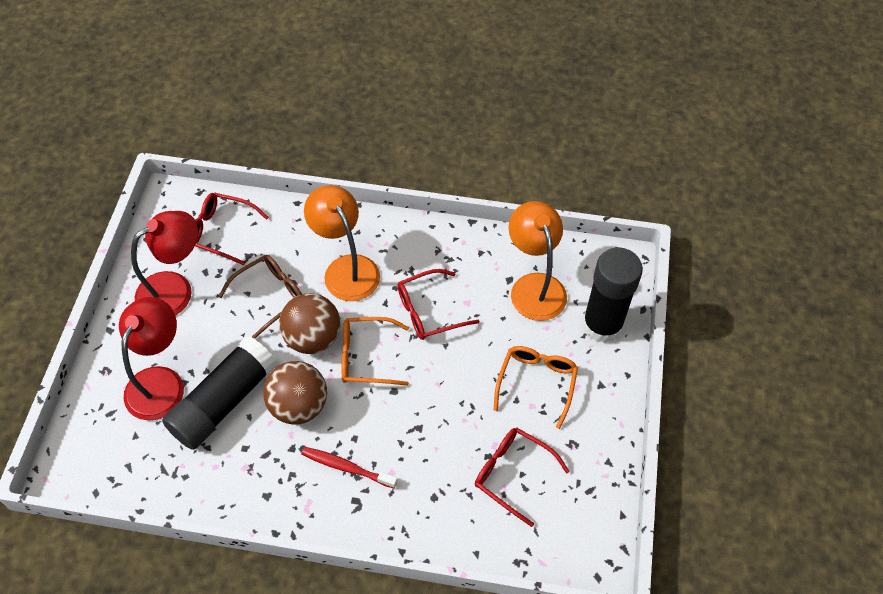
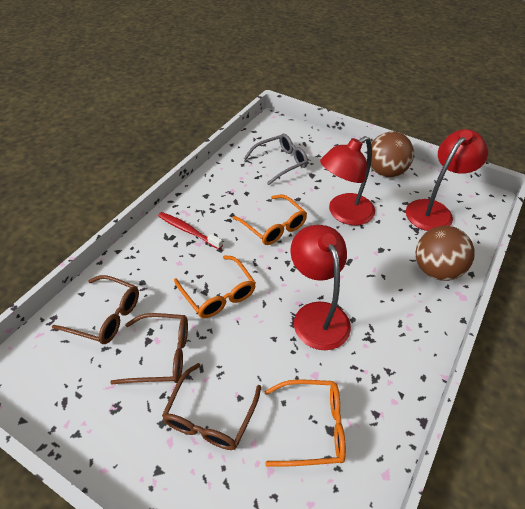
black glue stick: 2 -> 0
brown glasses: 1 -> 3
grey glasses: 0 -> 1
orange glasses: 2 -> 3
orange lamp: 2 -> 0
red glasses: 3 -> 0
red lamp: 2 -> 3

